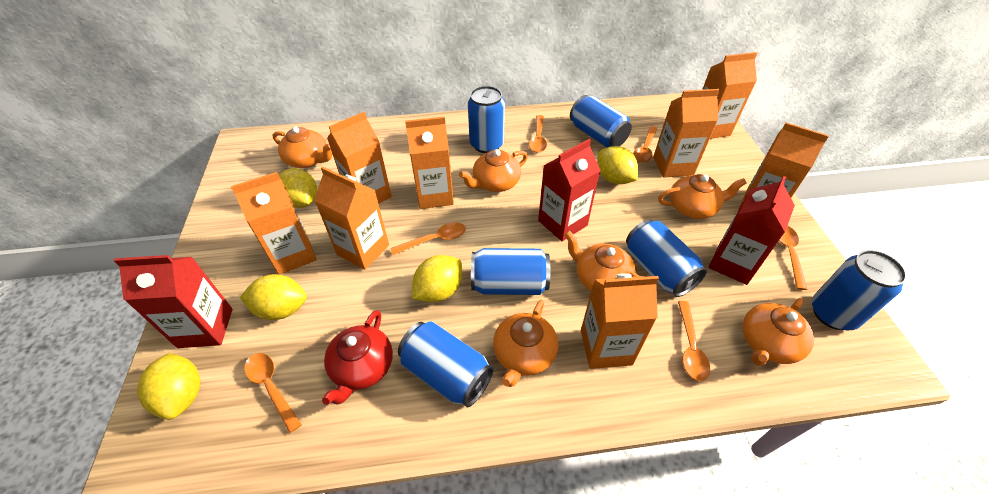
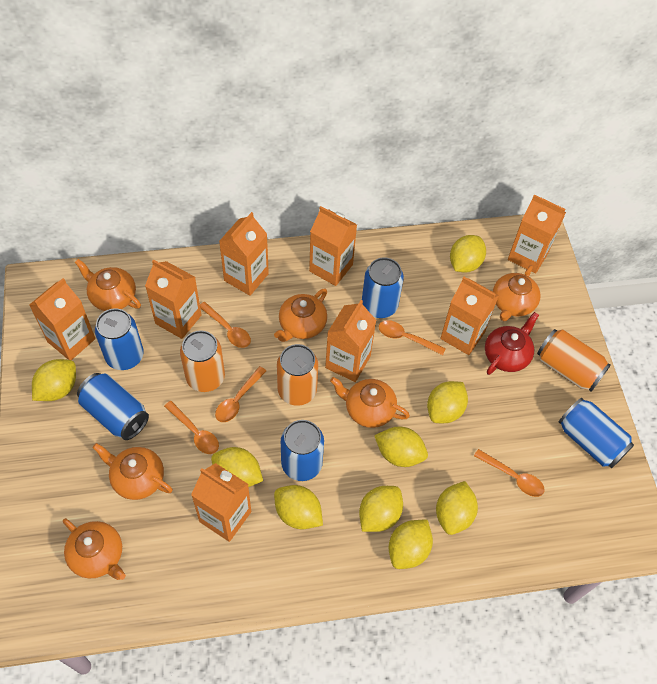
blue can: 6 -> 5
orange can: 0 -> 3
orange spoon: 6 -> 5
red carton: 3 -> 0
yellow lemon: 5 -> 9

